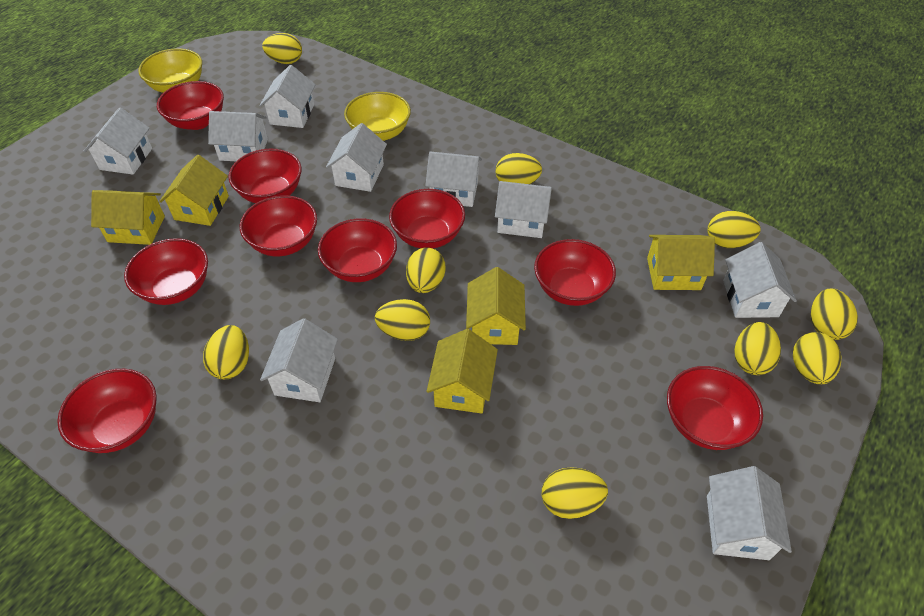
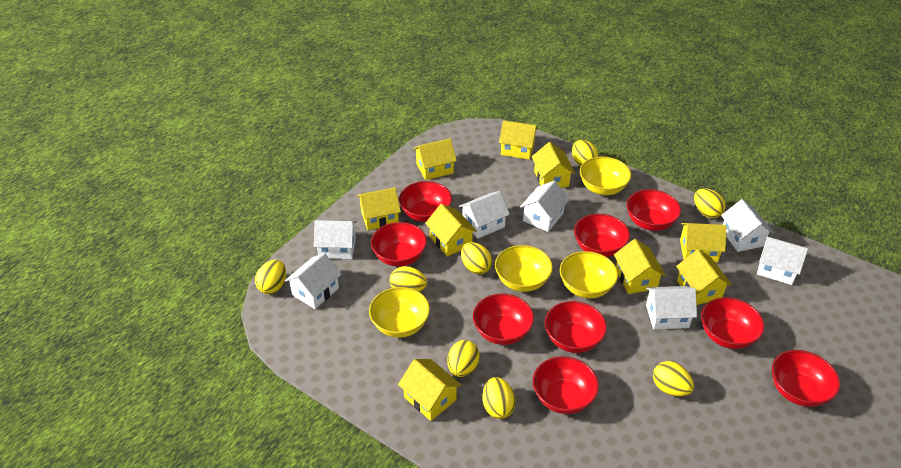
white house: 9 -> 7
yellow bowl: 2 -> 4
yellow egg: 10 -> 8
yellow house: 5 -> 9

